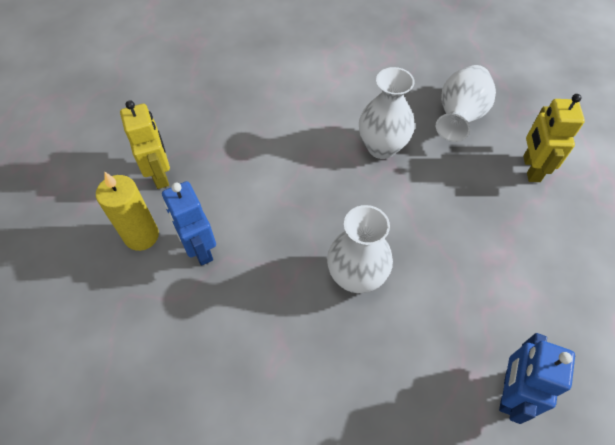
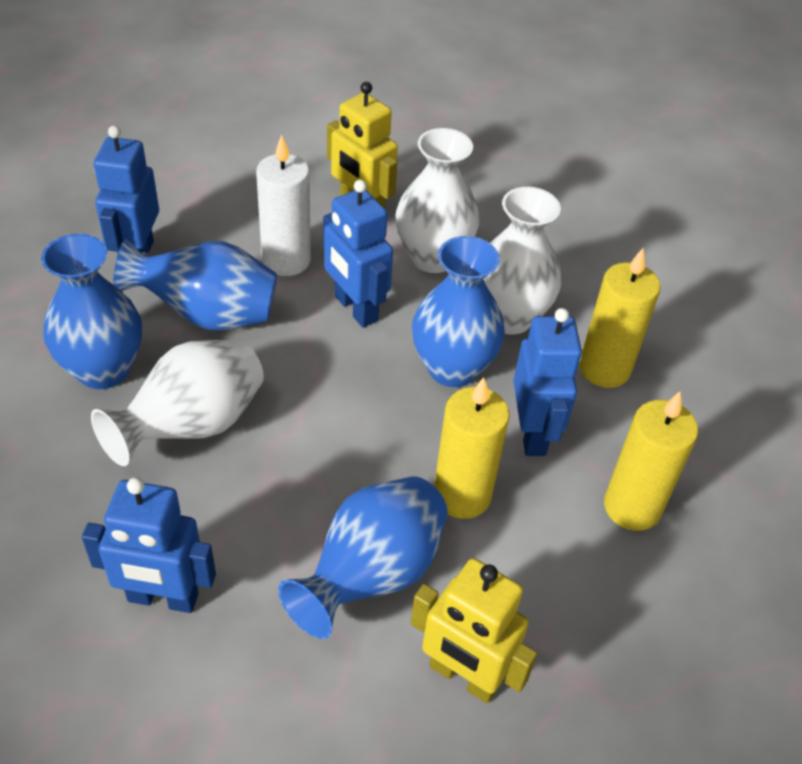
blue robot: 2 -> 4
blue vase: 0 -> 4
white candle: 0 -> 1
yellow candle: 1 -> 3

